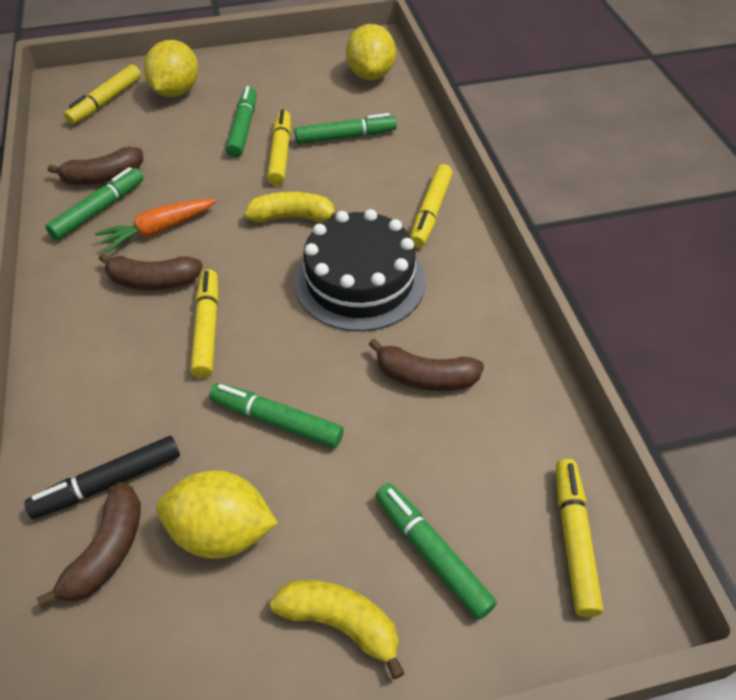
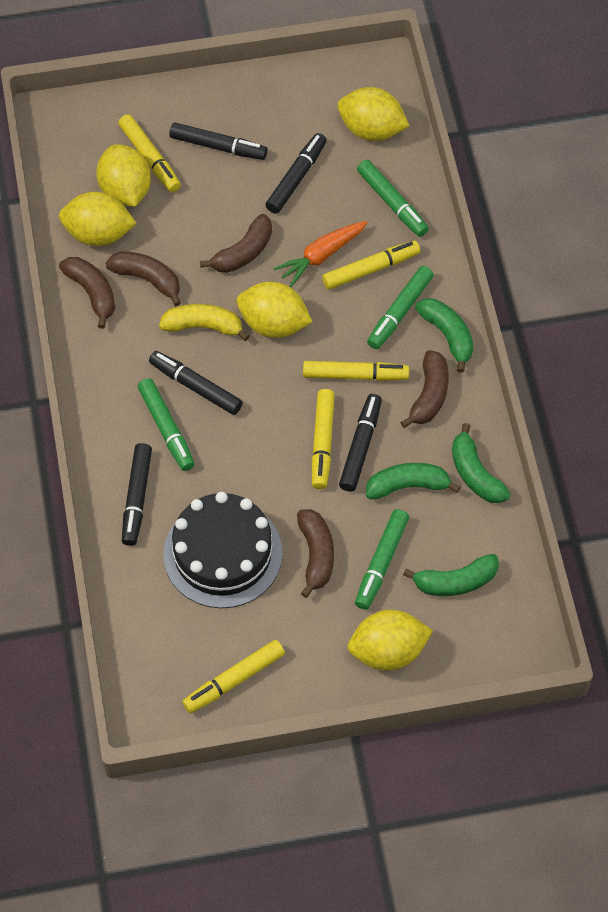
black marker: 1 -> 5
brown banana: 4 -> 5
green banana: 0 -> 4
green marker: 5 -> 4
yellow banana: 2 -> 1
yellow lemon: 3 -> 5

